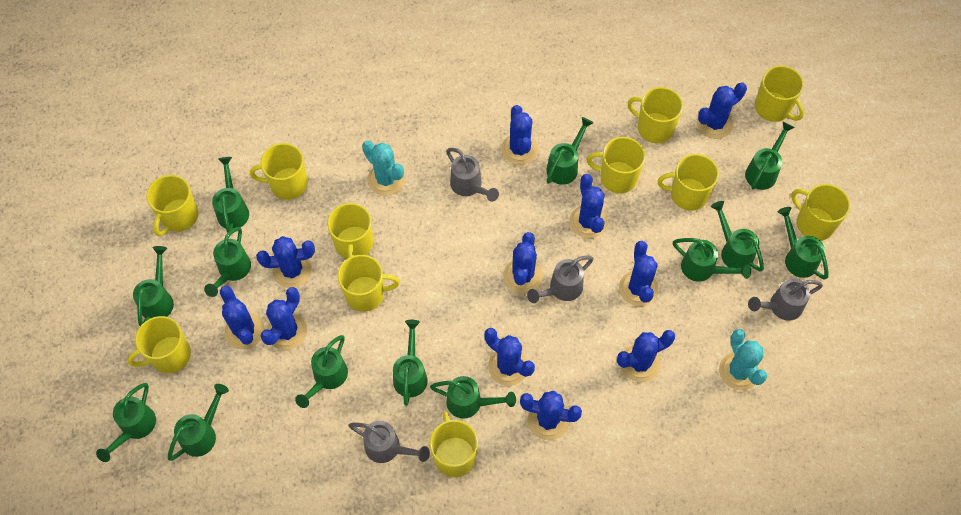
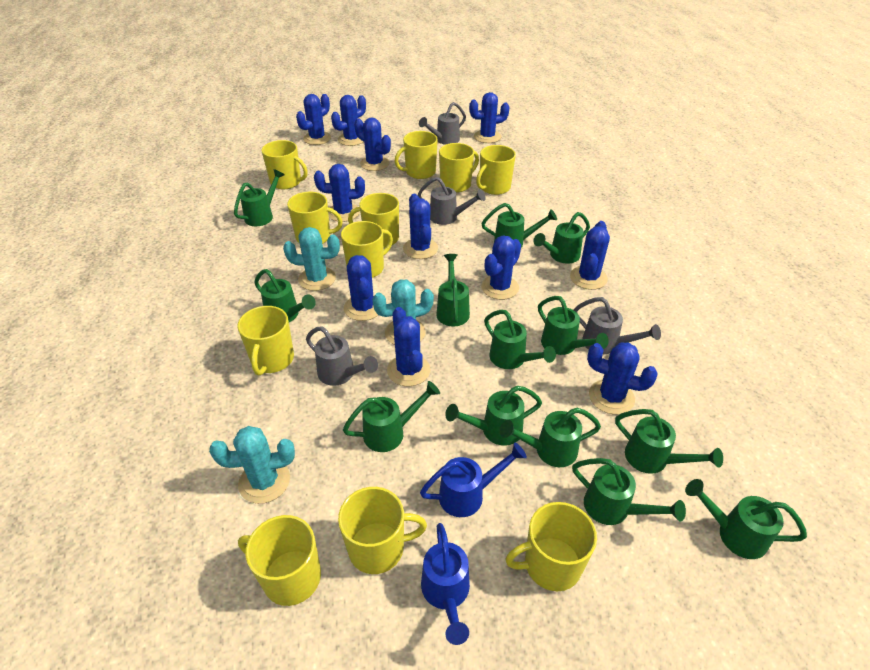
blue watering can: 0 -> 2
turquoise cactus: 2 -> 3

